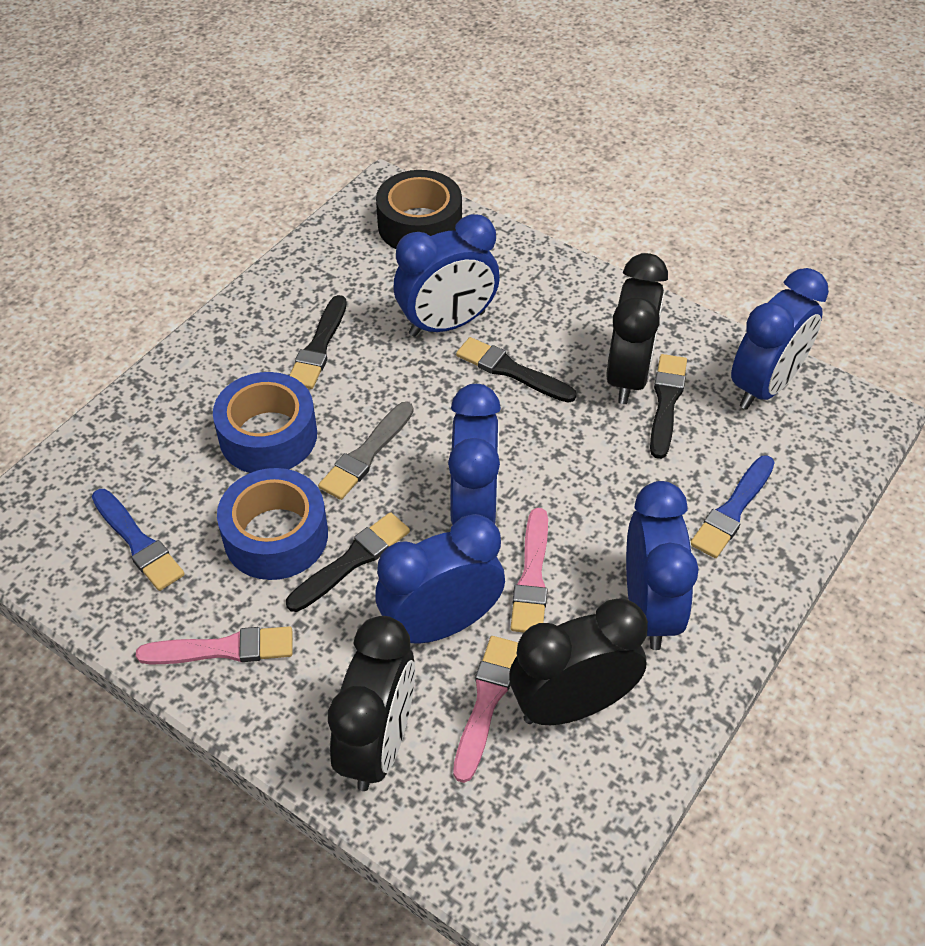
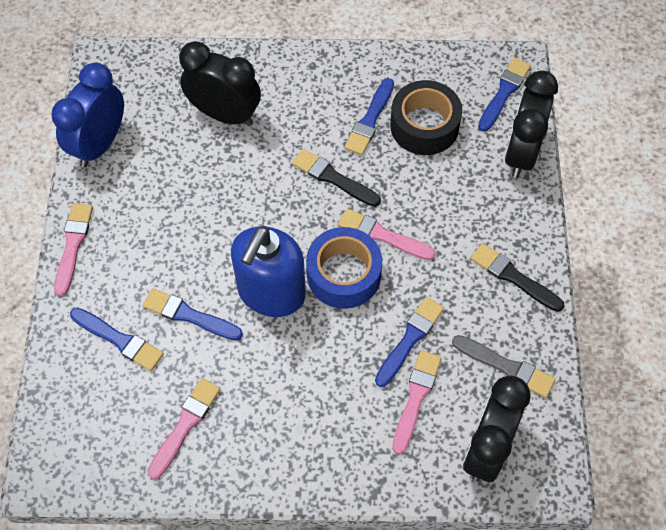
black brush: 4 -> 2
blue brush: 2 -> 5
blue clock: 5 -> 1
blue soap dispenser: 0 -> 1
blue tape: 2 -> 1
pink brush: 3 -> 4

